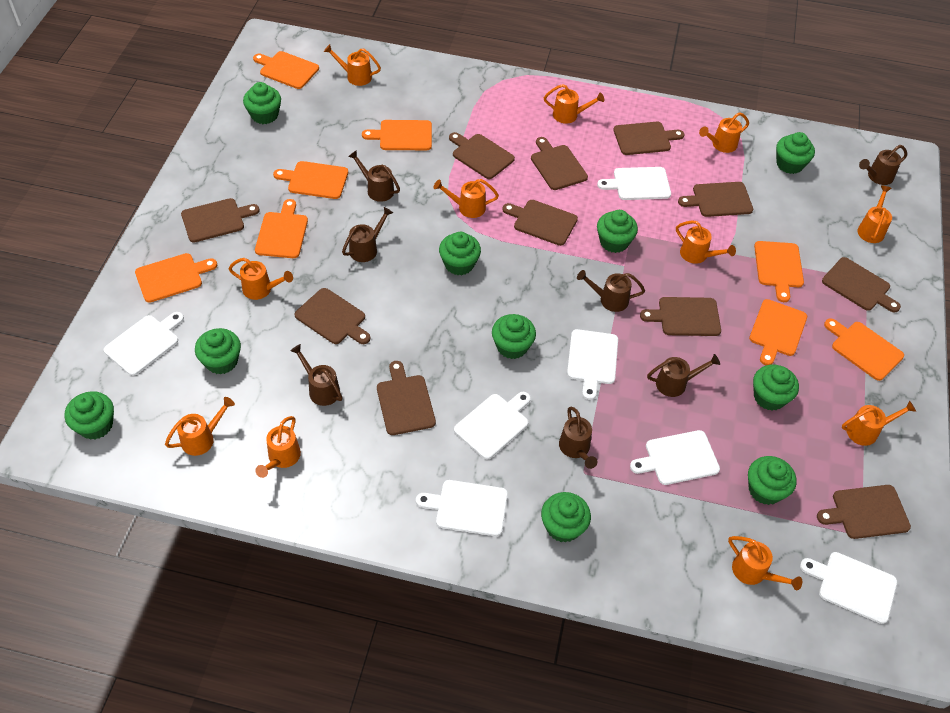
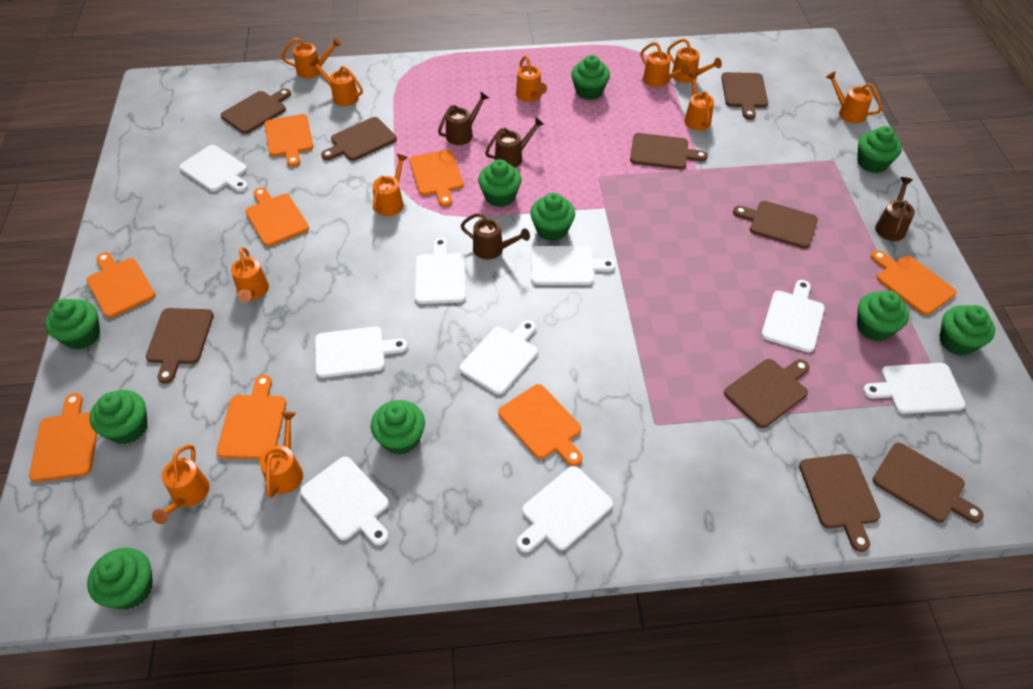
brown cutting board: 11 -> 9
brown watering can: 7 -> 4
white cutting board: 7 -> 9

